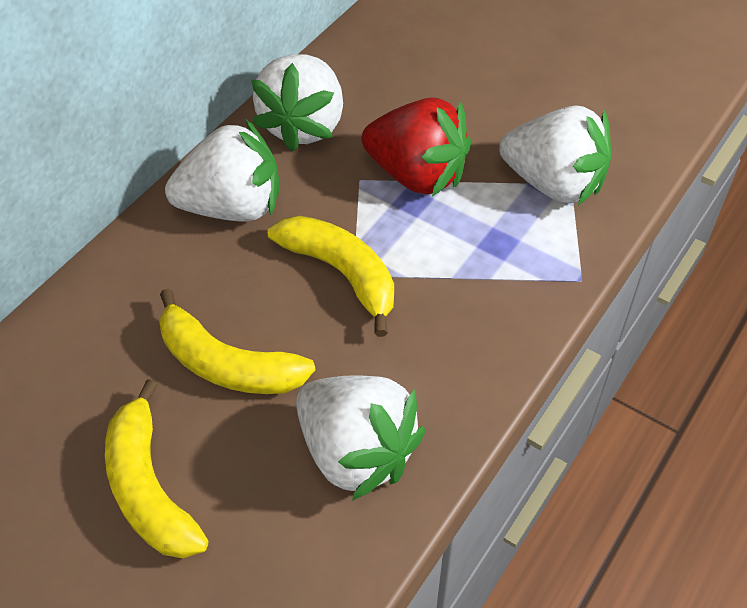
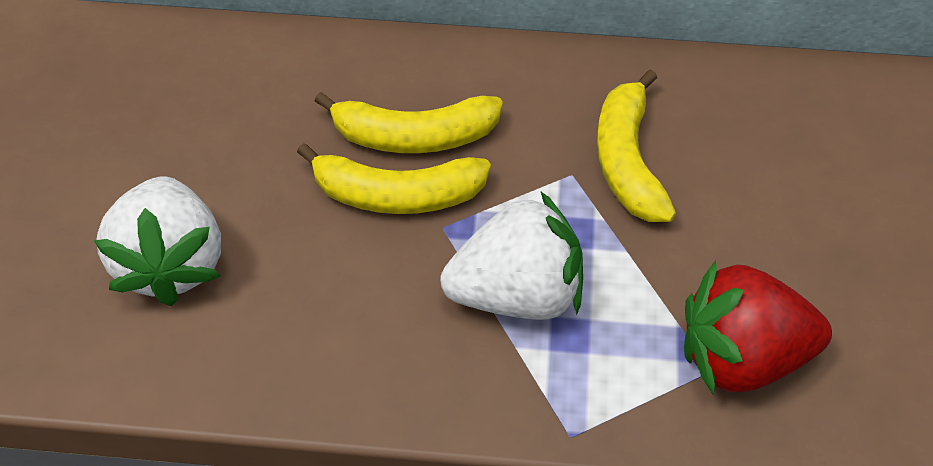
white strawberry: 4 -> 2

